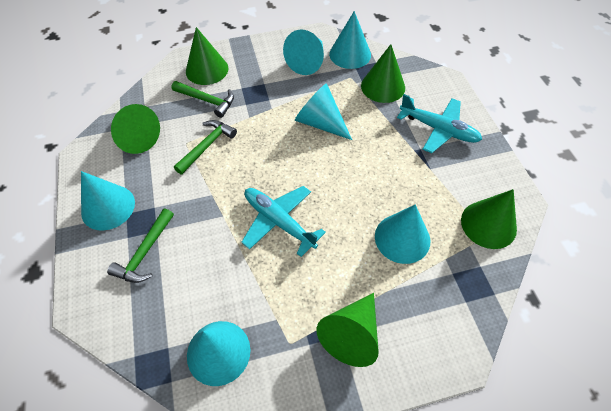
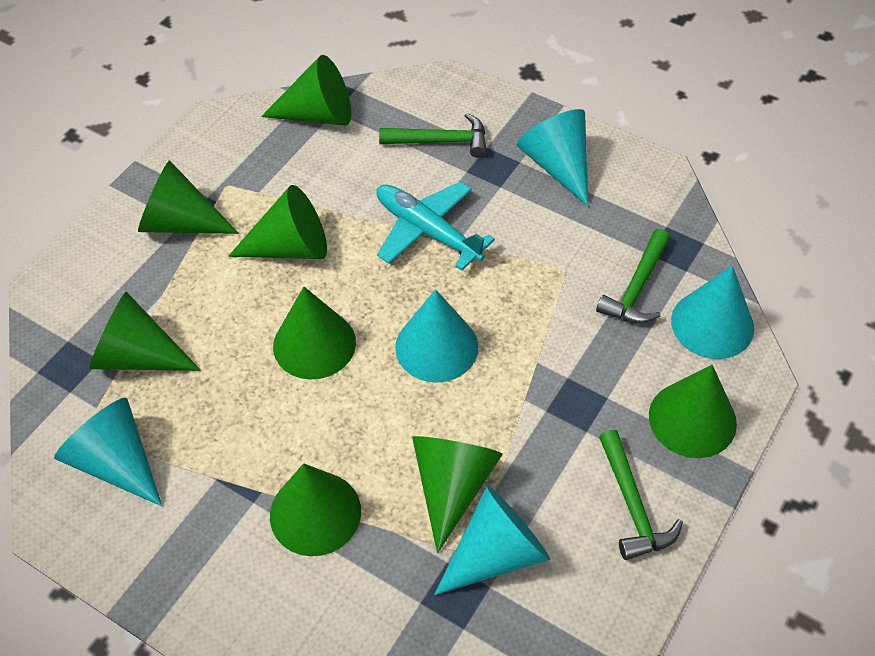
green cone: 5 -> 8
turquoise cone: 6 -> 5
turquoise plane: 2 -> 1

